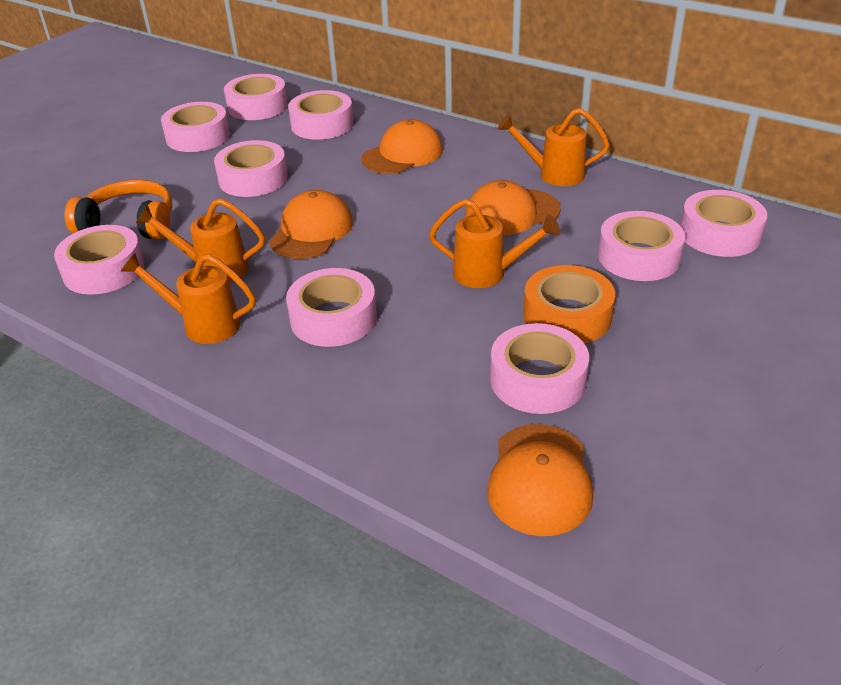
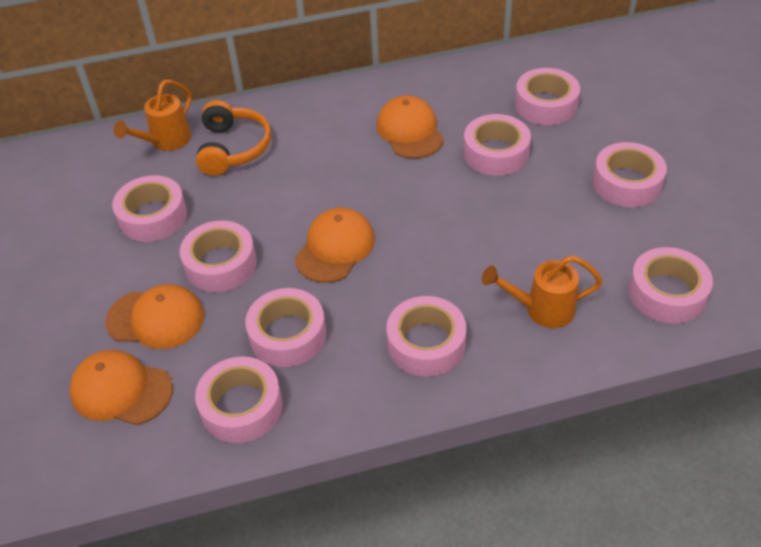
orange tape: 1 -> 0
orange watering can: 4 -> 2

